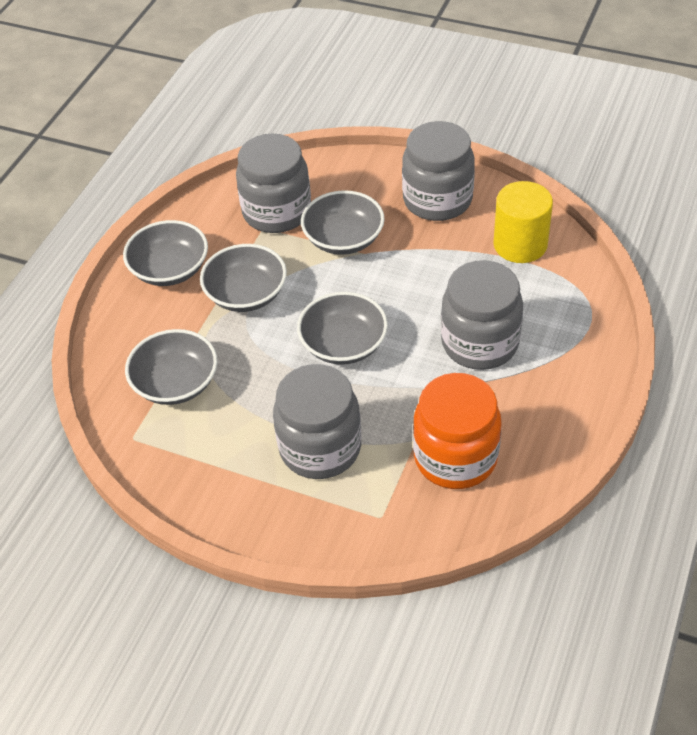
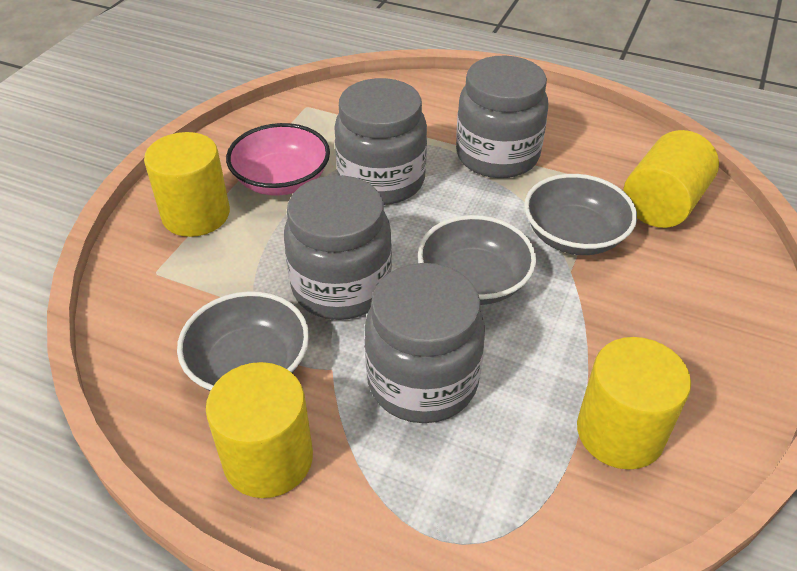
grey bowl: 5 -> 3
orange jar: 1 -> 0
pink bowl: 0 -> 1
yellow cylinder: 1 -> 4

